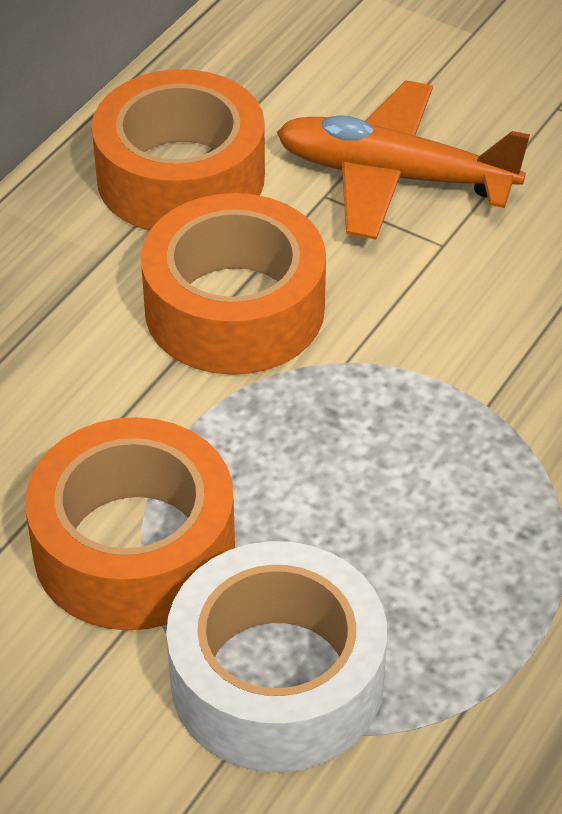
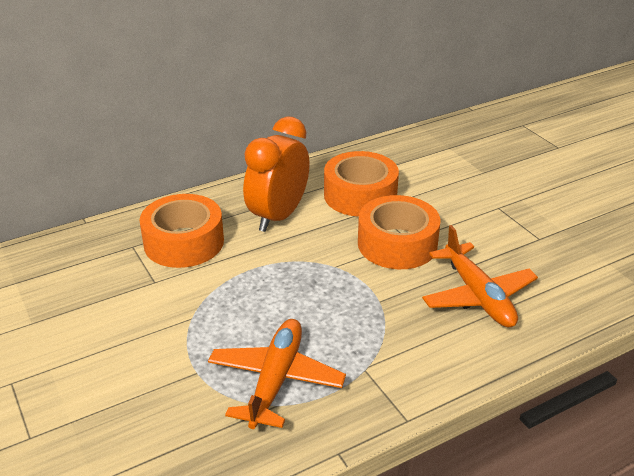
orange clock: 0 -> 1
orange plane: 1 -> 2
white tape: 1 -> 0

